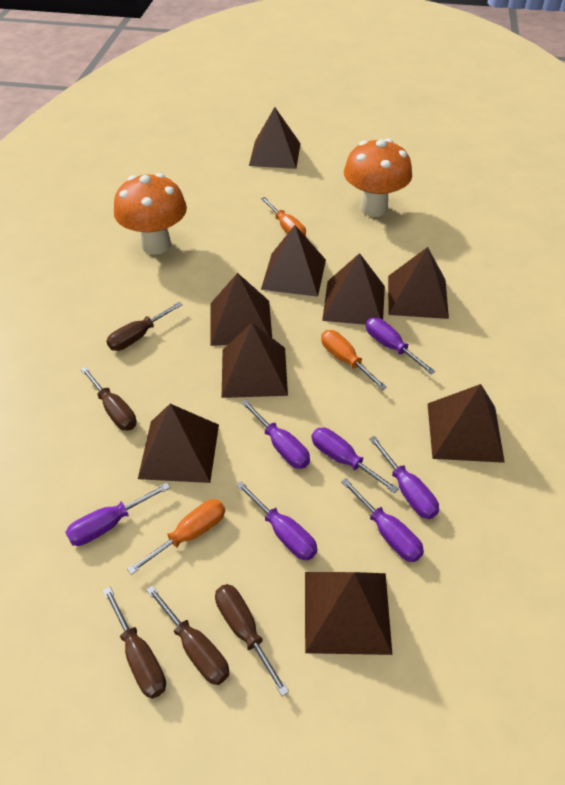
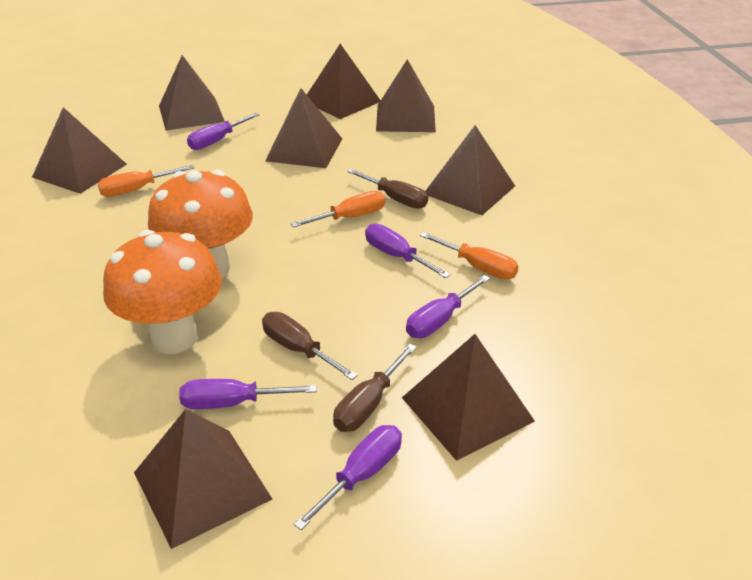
brown pyramid: 9 -> 8
brown screwdriver: 5 -> 3
purple screwdriver: 7 -> 5

